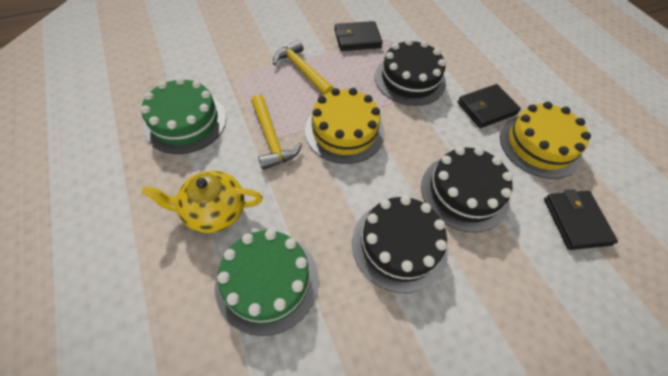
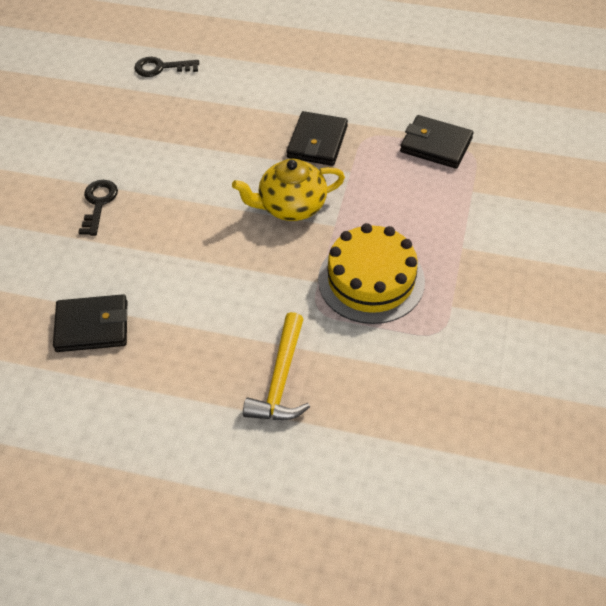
black cake: 3 -> 0
black key: 0 -> 2
green cake: 2 -> 0
yellow cake: 2 -> 1
yellow hammer: 2 -> 1

